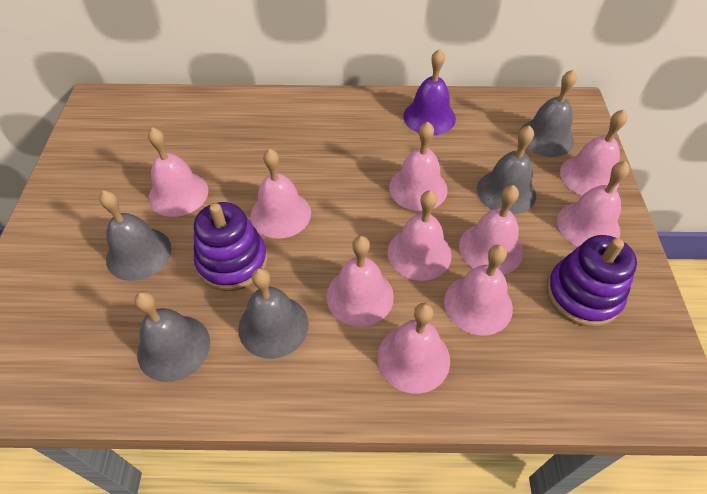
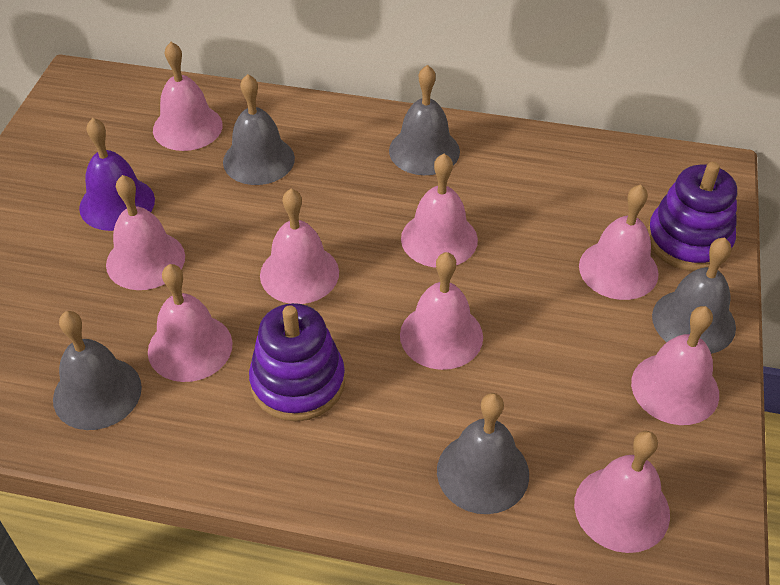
pink bell: 10 -> 9

